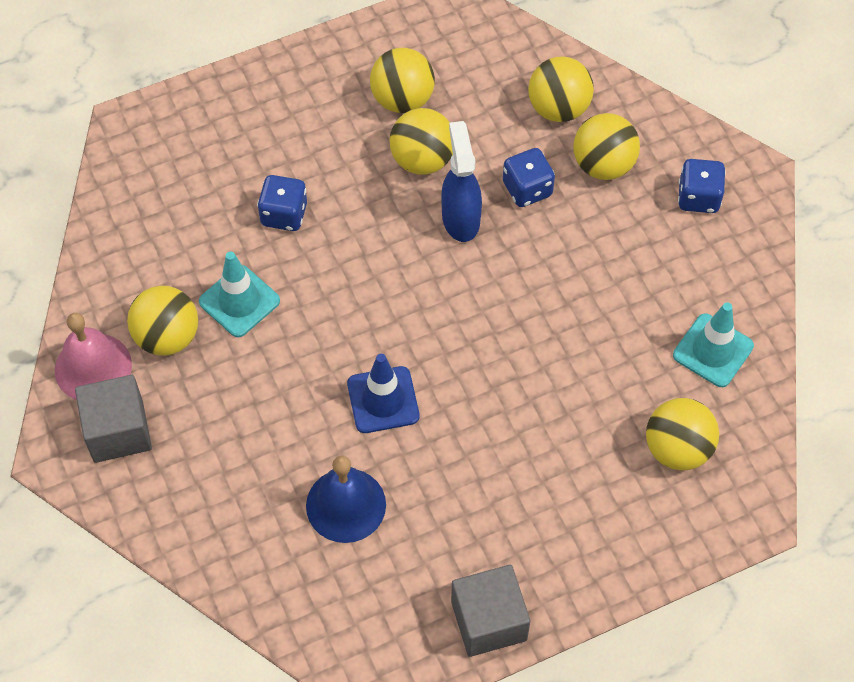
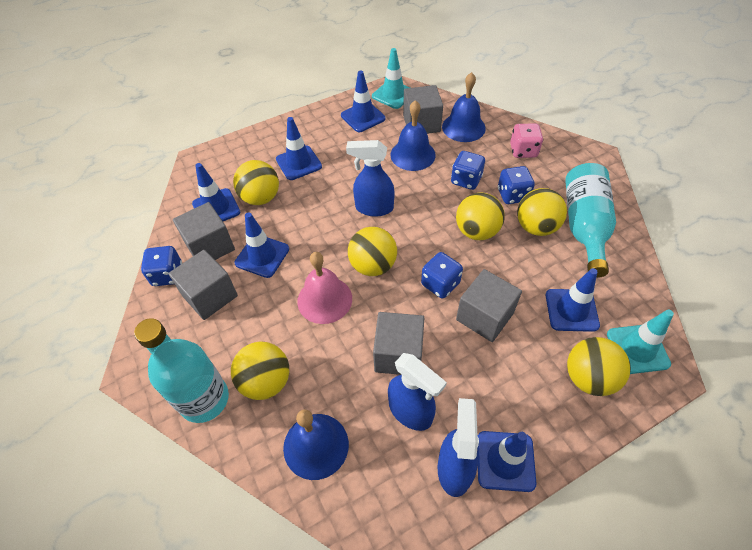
blue bell: 1 -> 3
blue dice: 3 -> 4
blue spray bottle: 1 -> 3
blue traffic cone: 1 -> 6
grey cube: 2 -> 5
pink dice: 0 -> 1
turquoise bottle: 0 -> 2

